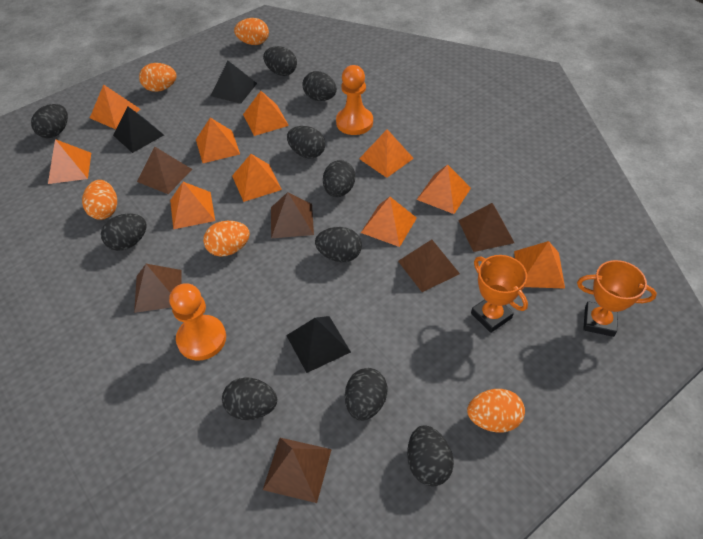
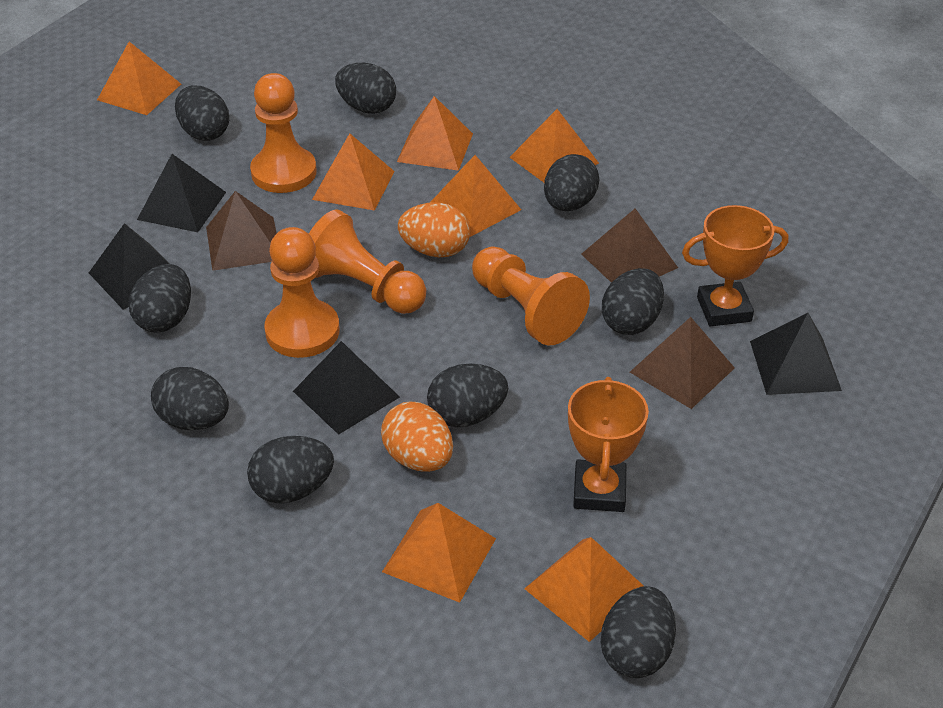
black egg: 10 -> 9
black pyramid: 3 -> 4
brown pyramid: 6 -> 3
orange egg: 5 -> 2
orange pawn: 2 -> 4
orange pyramid: 10 -> 7

